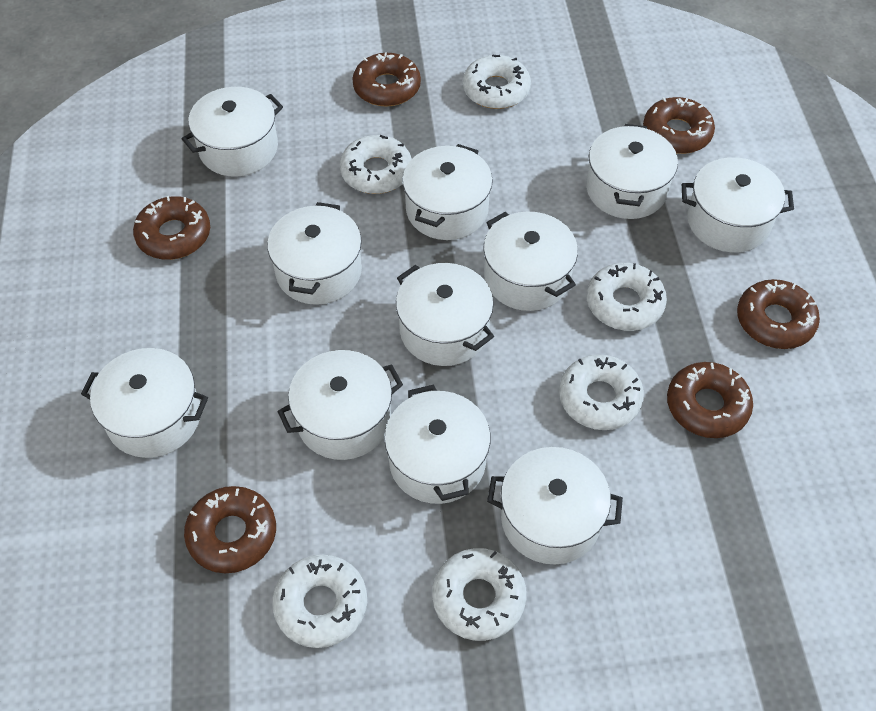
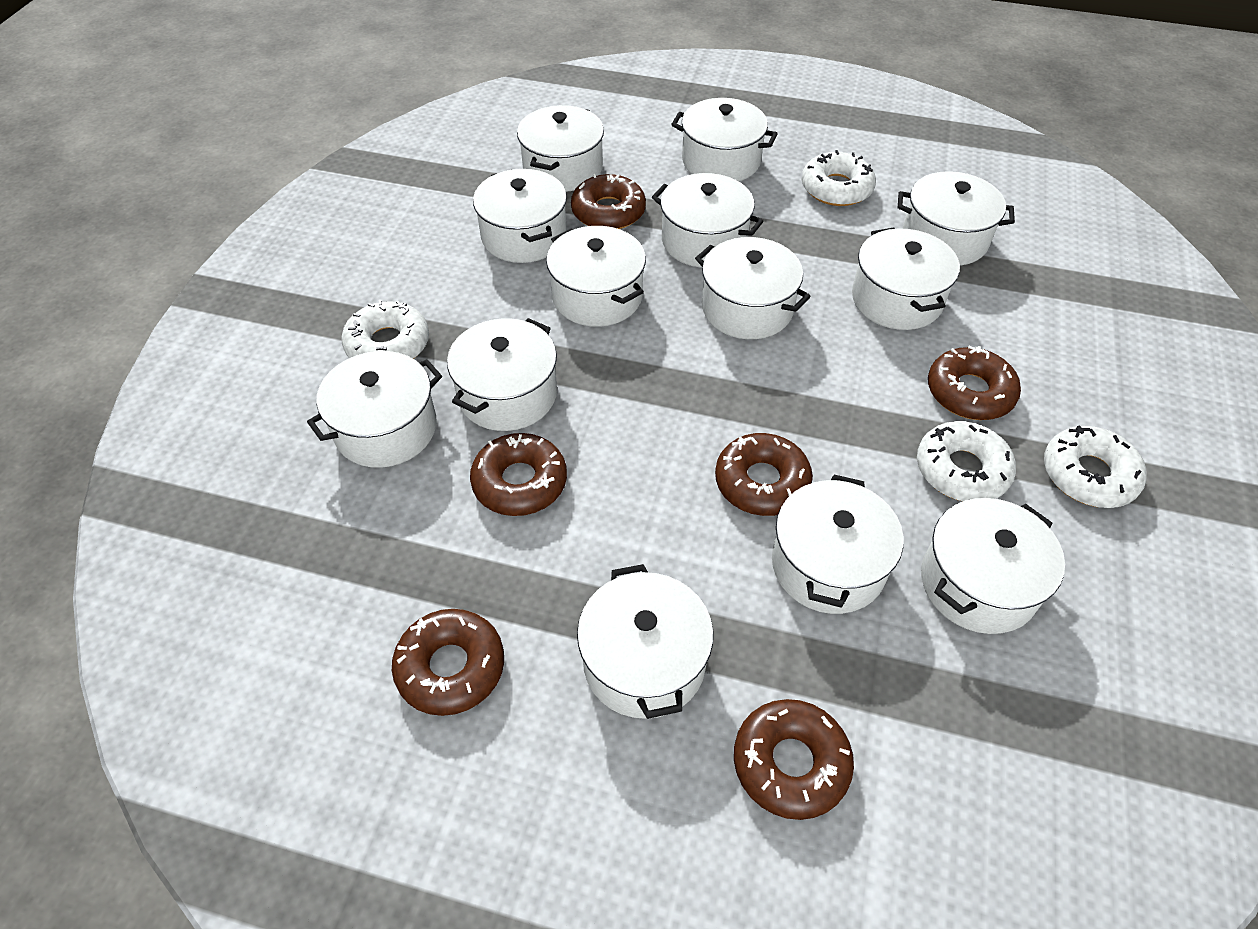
white donut: 6 -> 4
white pot: 11 -> 13

